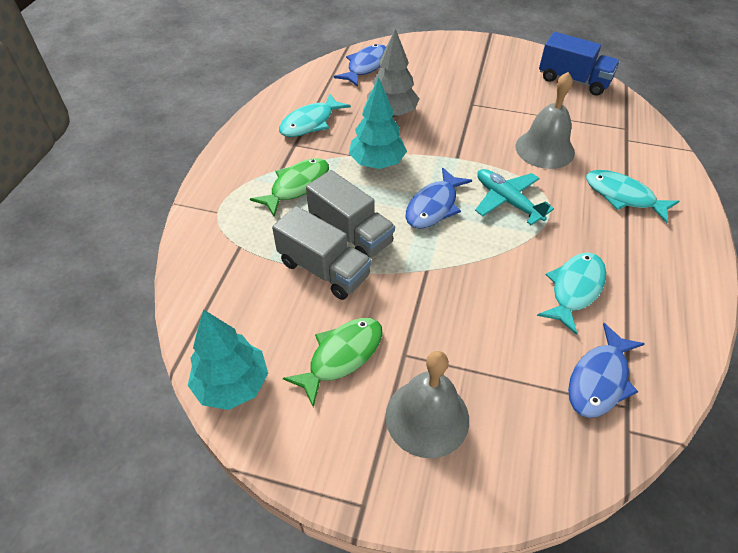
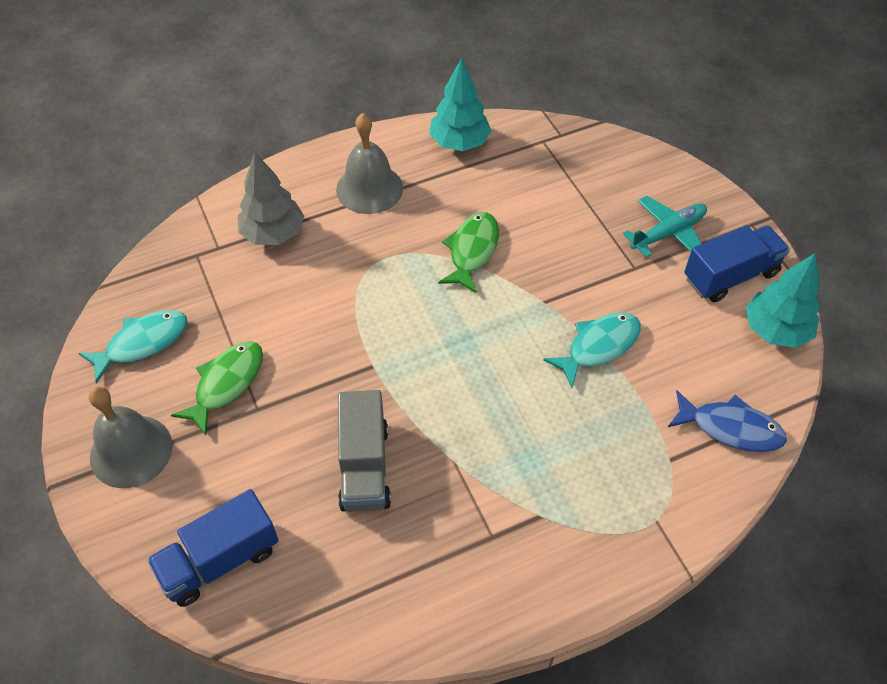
blue fish: 3 -> 1
blue truck: 1 -> 2
grey truck: 2 -> 1
turquoise fish: 3 -> 2

